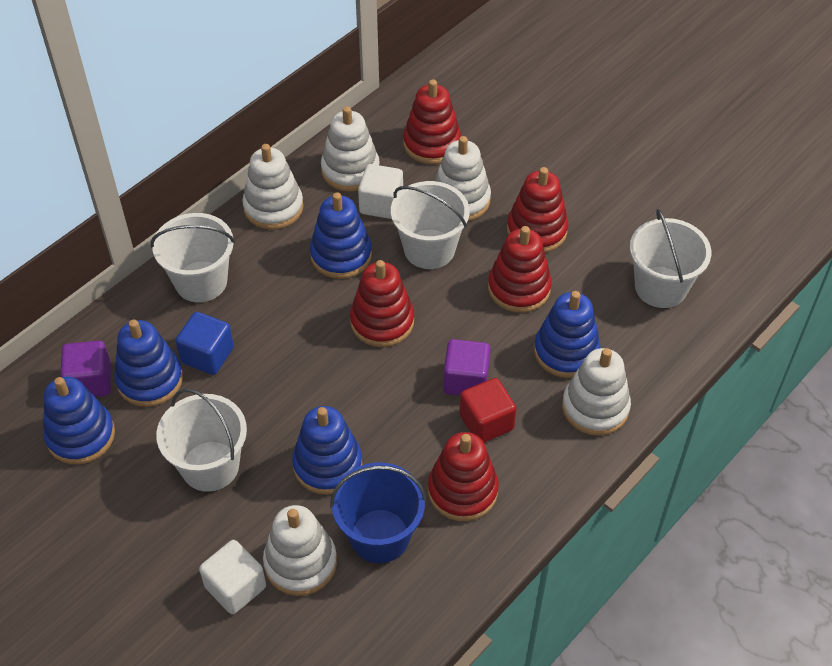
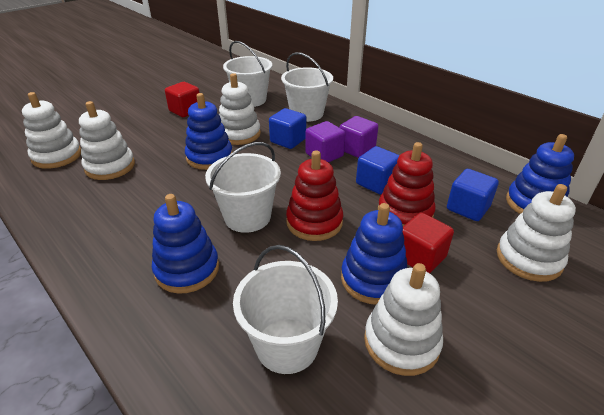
blue bucket: 1 -> 0
blue cube: 1 -> 3
blue stacking toy: 5 -> 4
red cube: 1 -> 2
red stacking toy: 5 -> 2
white cube: 2 -> 0

